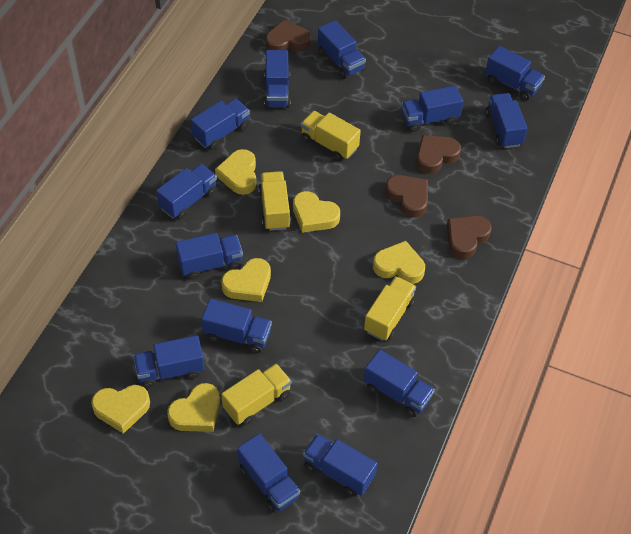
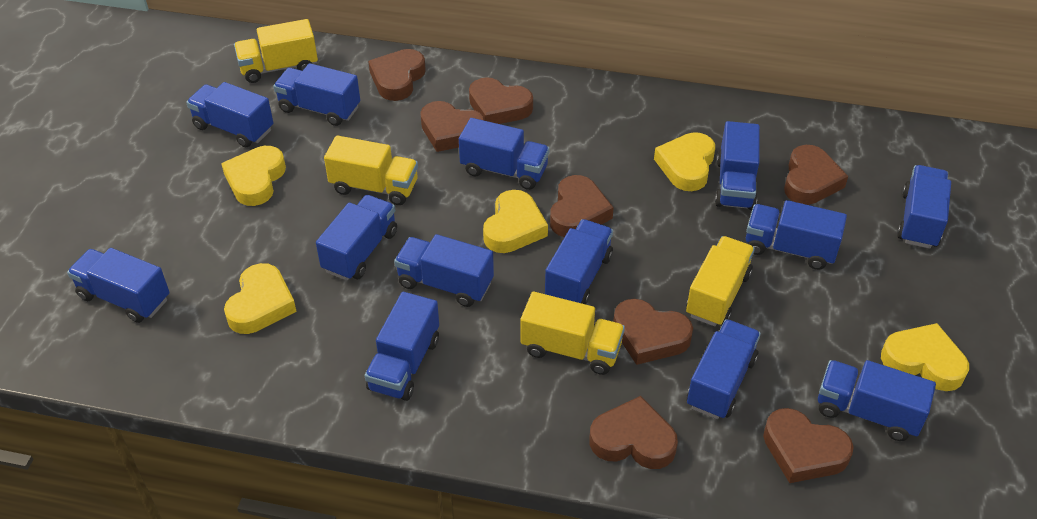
brown heart: 4 -> 8
yellow heart: 6 -> 5

